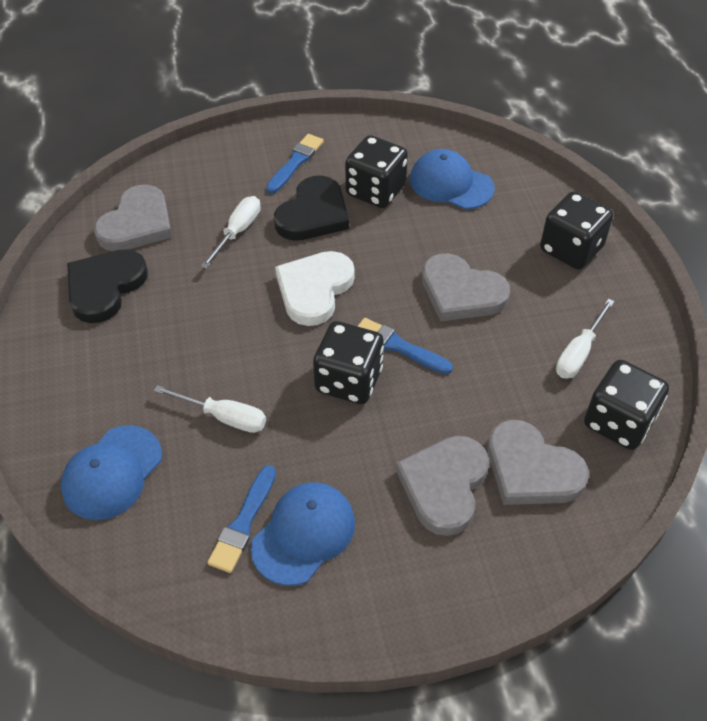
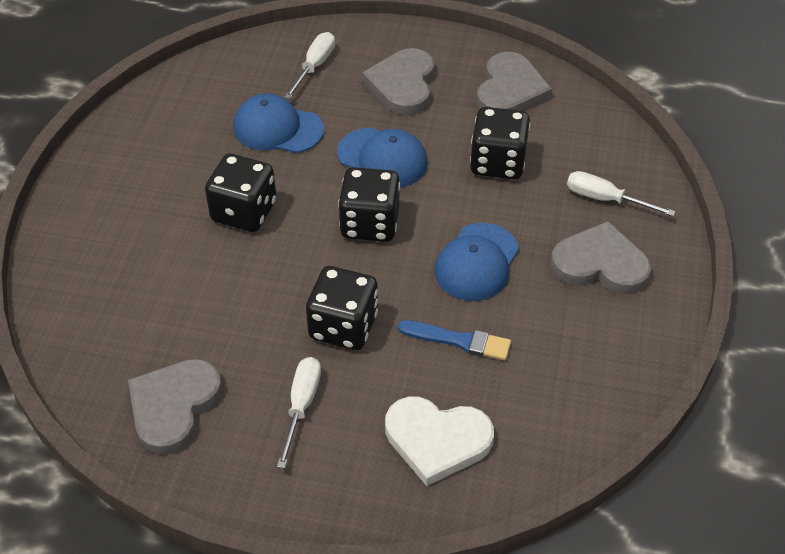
black heart: 2 -> 0
blue brush: 3 -> 1

